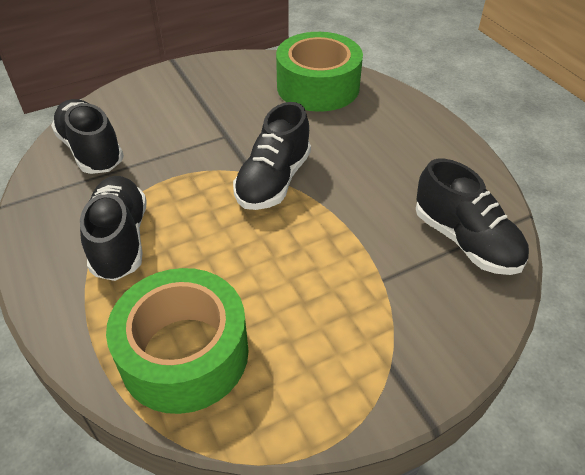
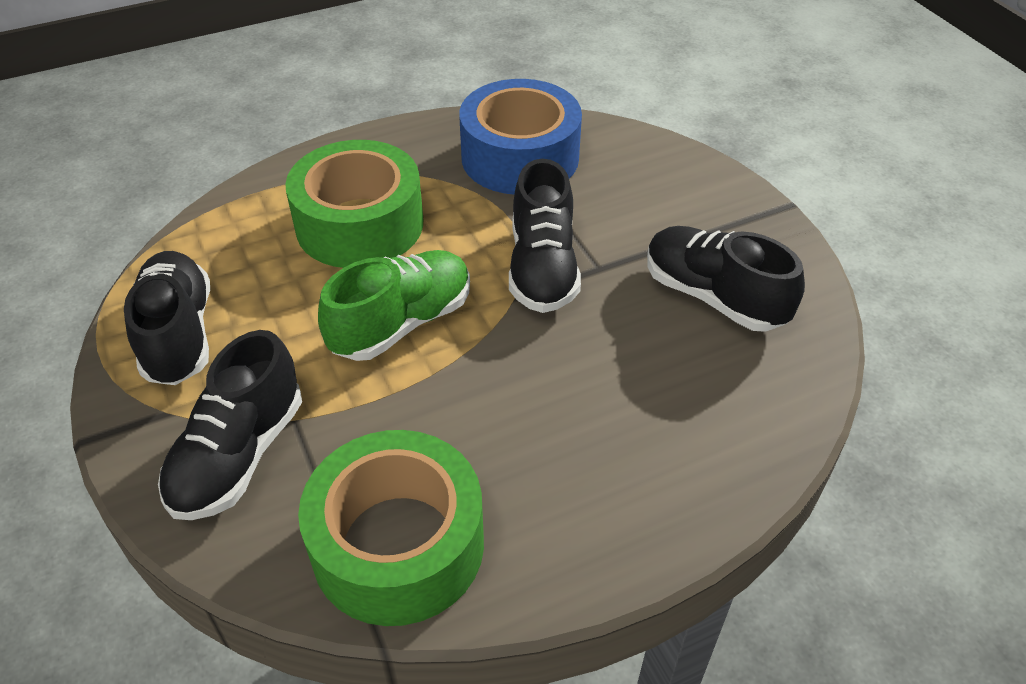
blue tape: 0 -> 1
green shoe: 0 -> 1

